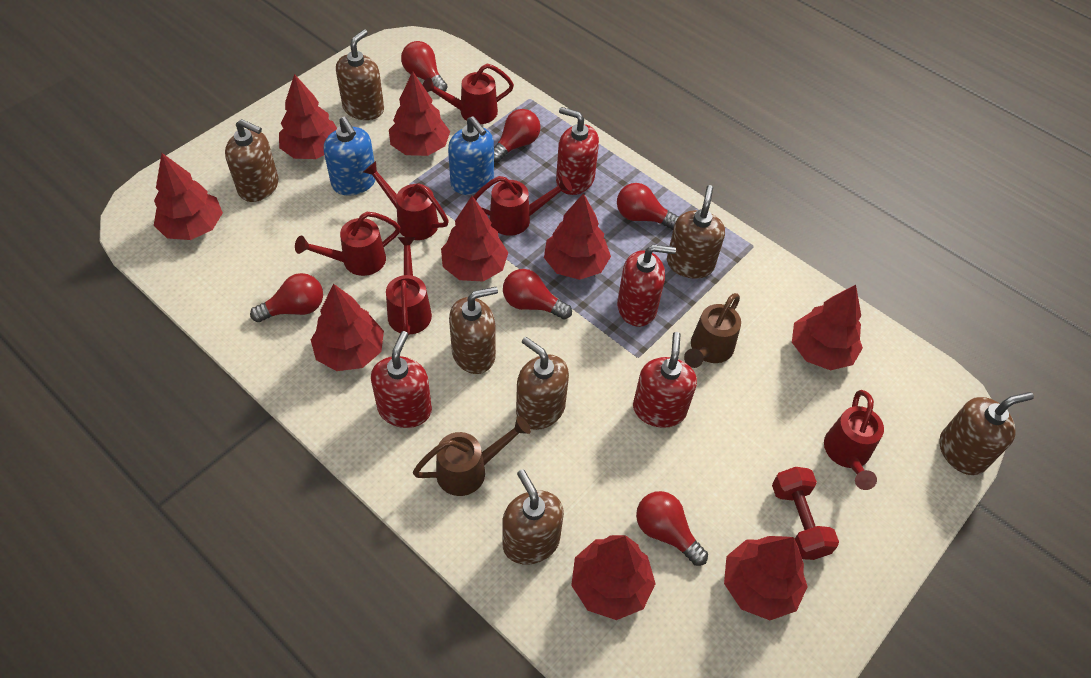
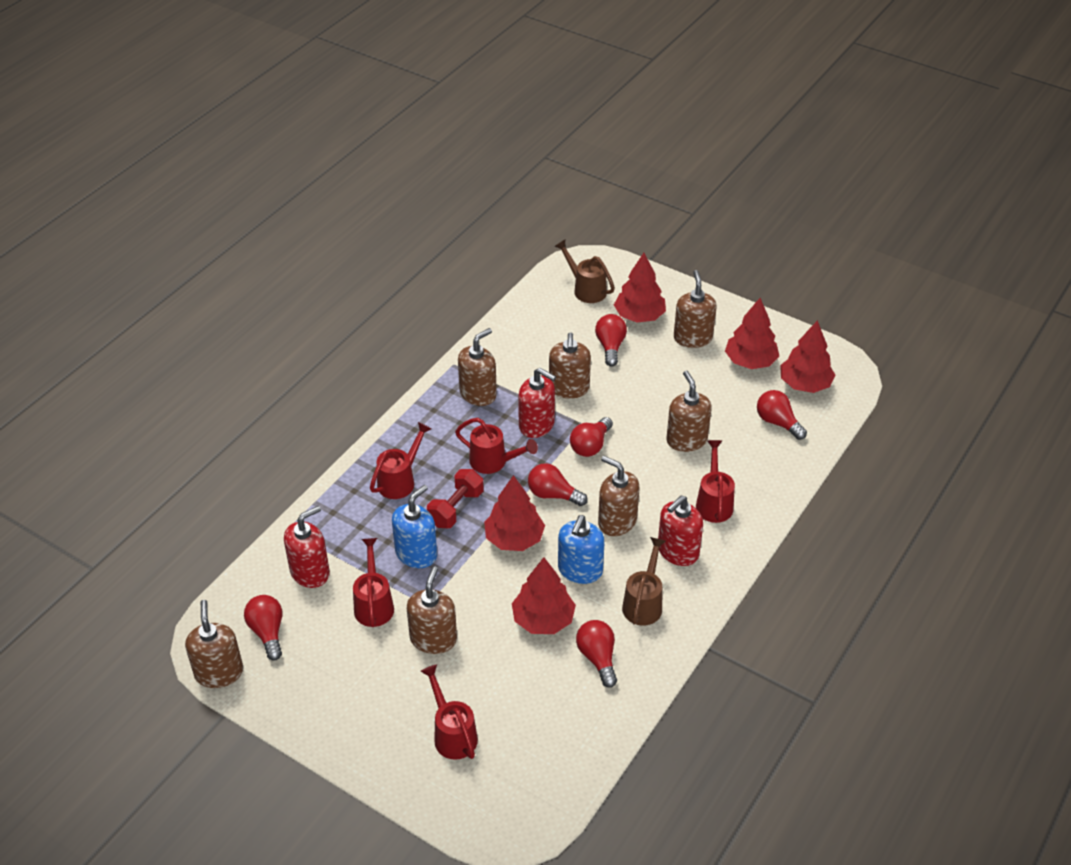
red soap dispenser: 4 -> 3
red tree: 9 -> 5
red watering can: 6 -> 5

